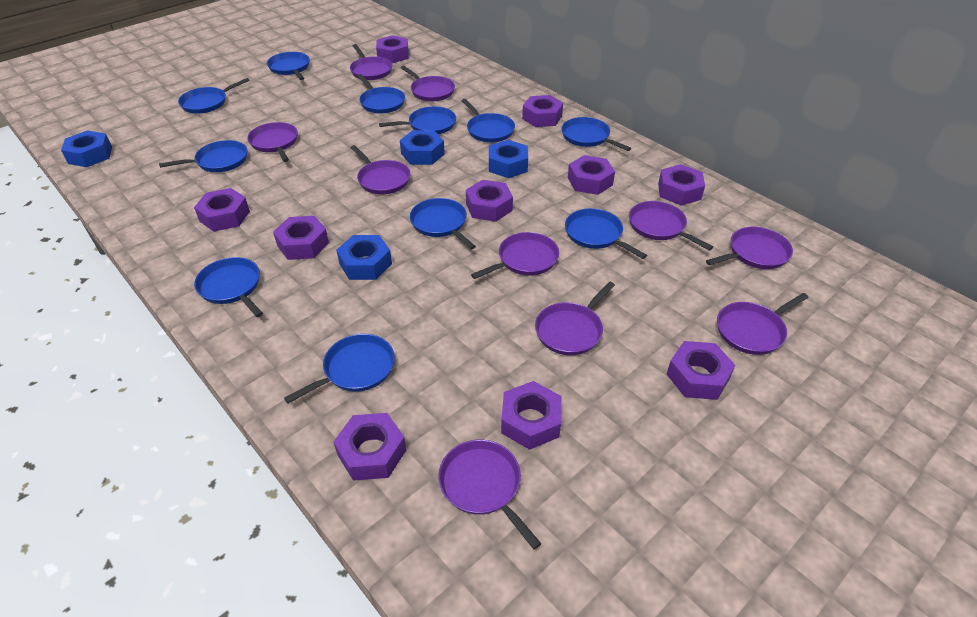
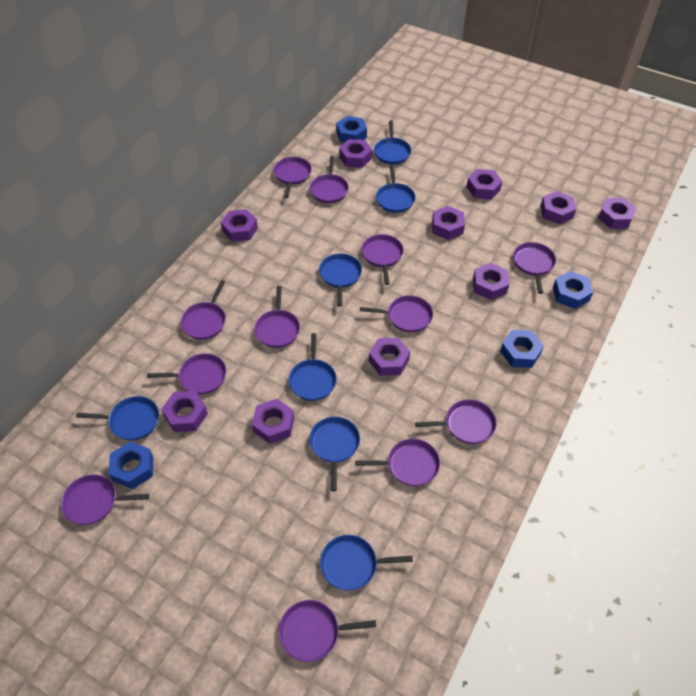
blue pan: 11 -> 7
purple pan: 10 -> 12

